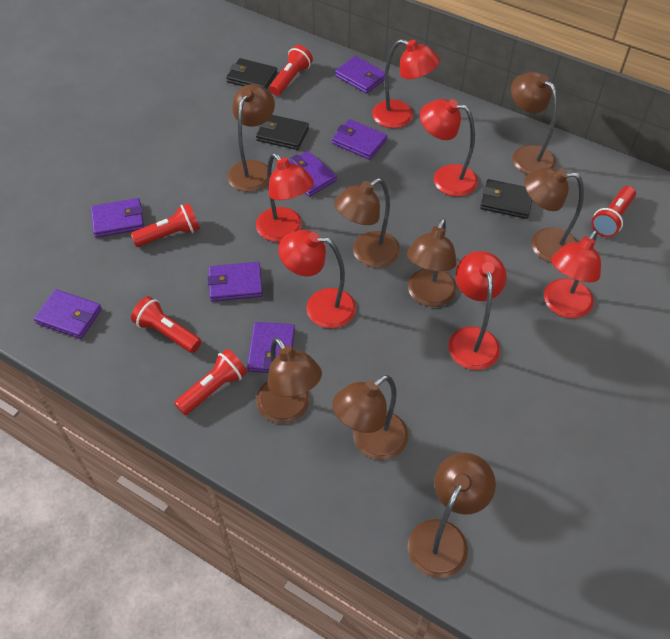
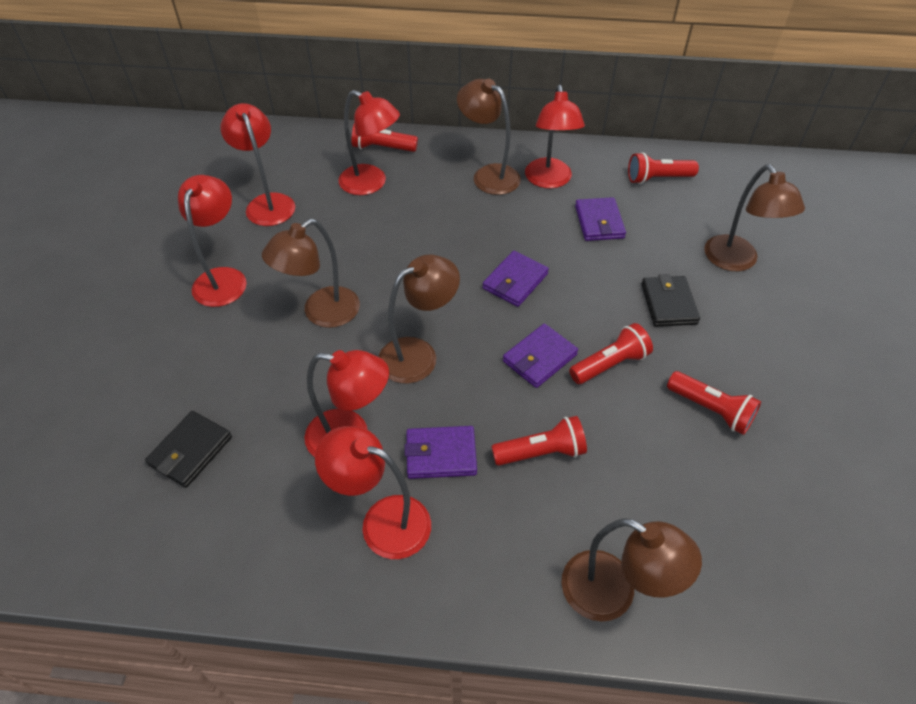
black wallet: 3 -> 2
brown lamp: 8 -> 5
purple wallet: 7 -> 4

